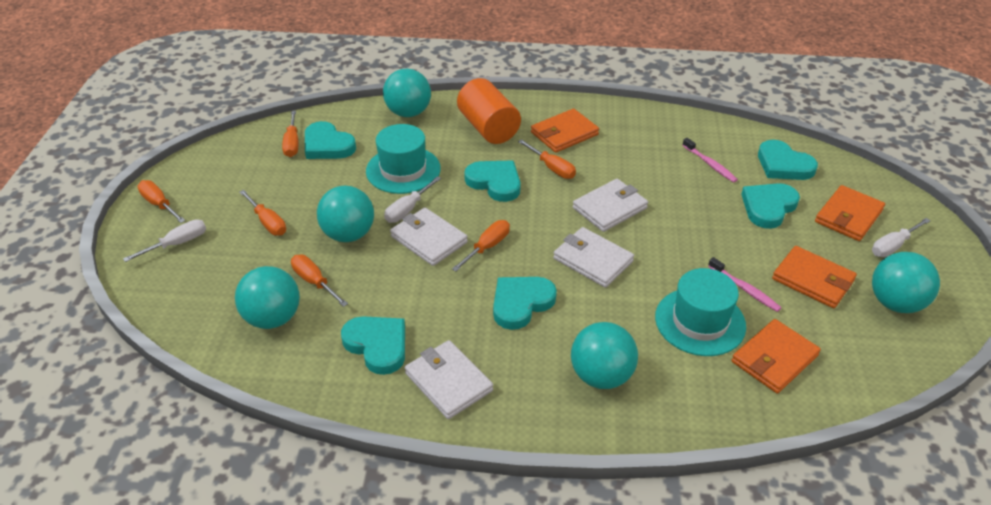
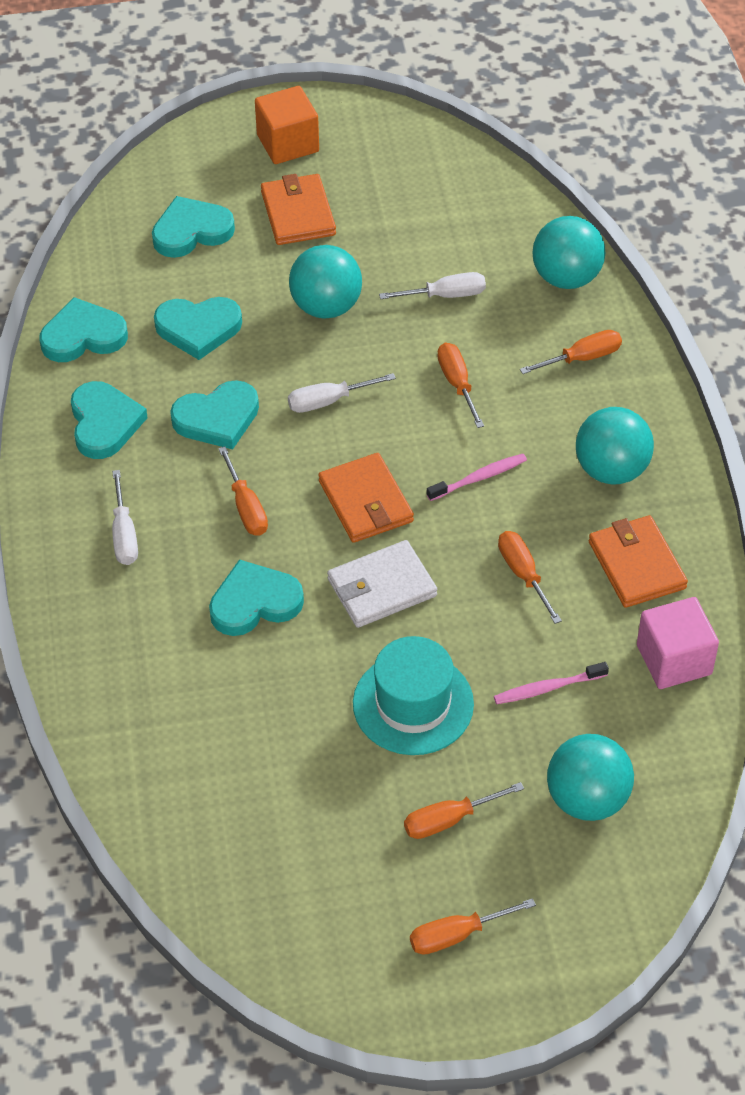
orange cube: 0 -> 1
orange cylinder: 1 -> 0
orange wallet: 4 -> 3
pink cube: 0 -> 1
turquoise ball: 5 -> 4
turquoise hat: 2 -> 1
white wallet: 4 -> 1

